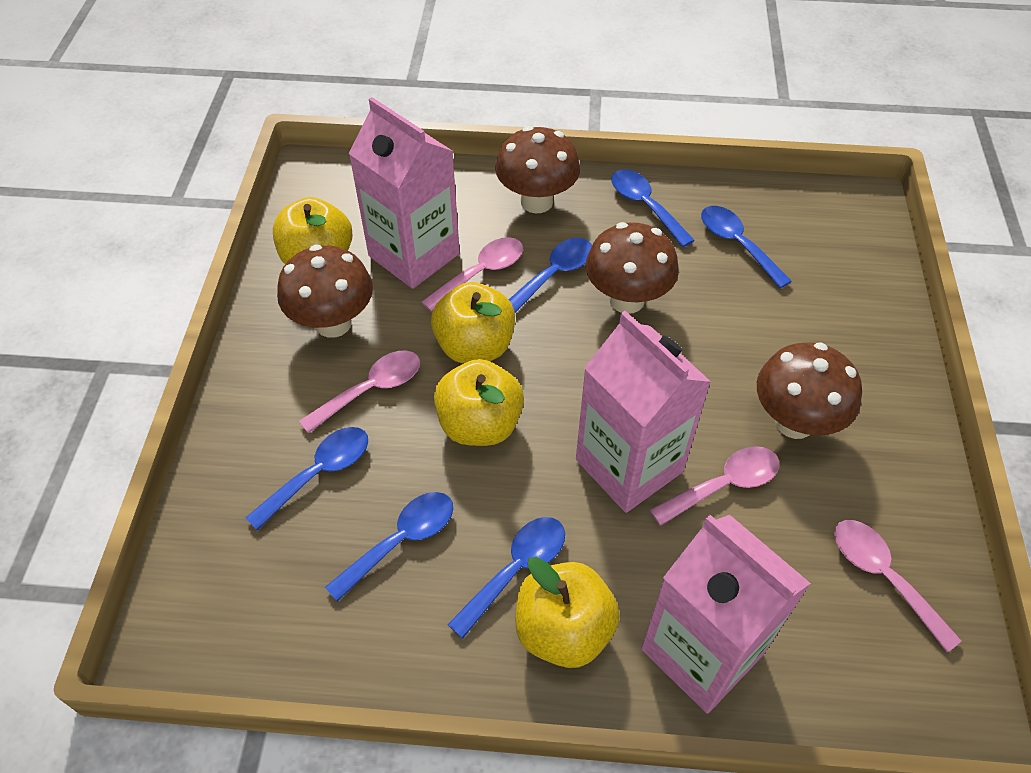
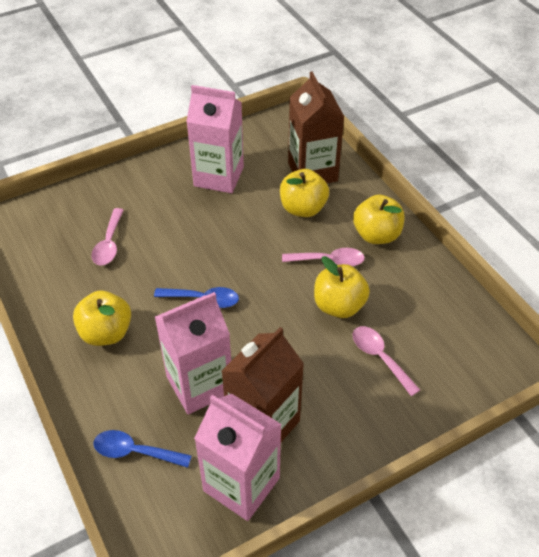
blue spoon: 6 -> 2
brown carton: 0 -> 2
brown mushroom: 4 -> 0
pink spoon: 4 -> 3

